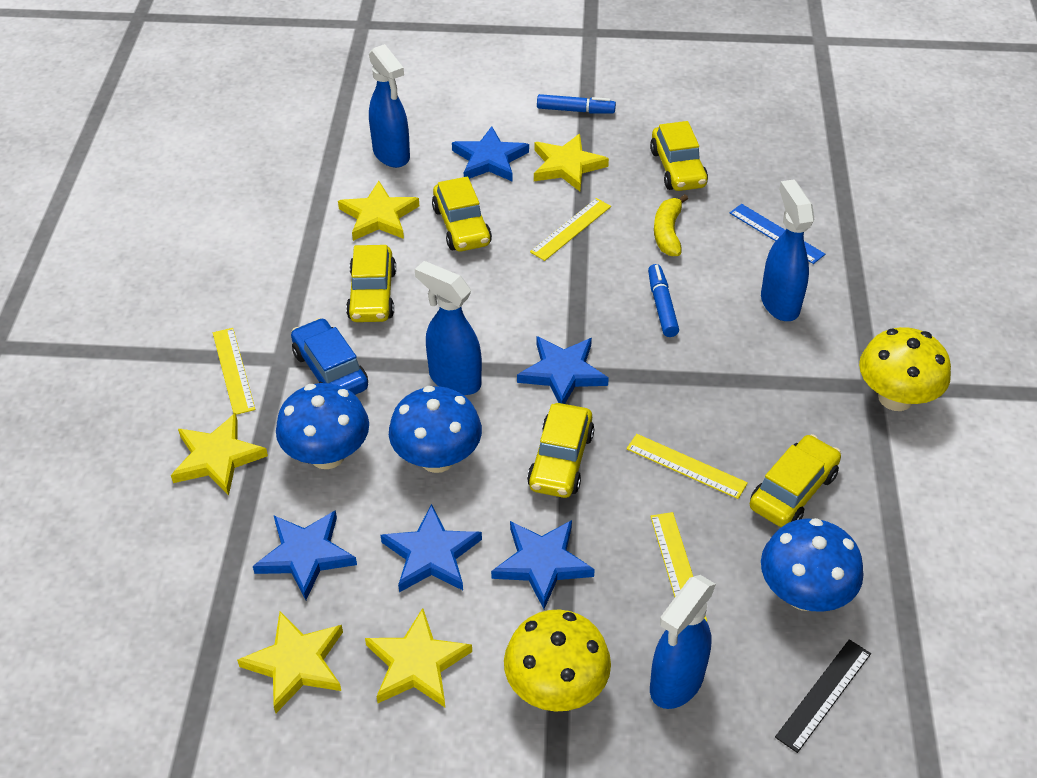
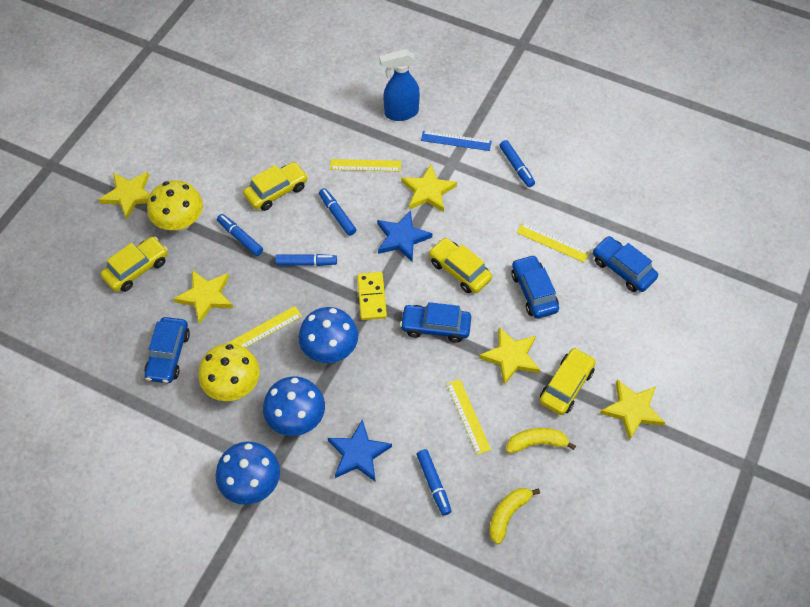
black ruler: 1 -> 0
blue car: 1 -> 4
blue marker: 2 -> 5
blue spray bottle: 4 -> 1
blue star: 5 -> 2
yellow banana: 1 -> 2
yellow car: 5 -> 4
yellow domino: 0 -> 1

